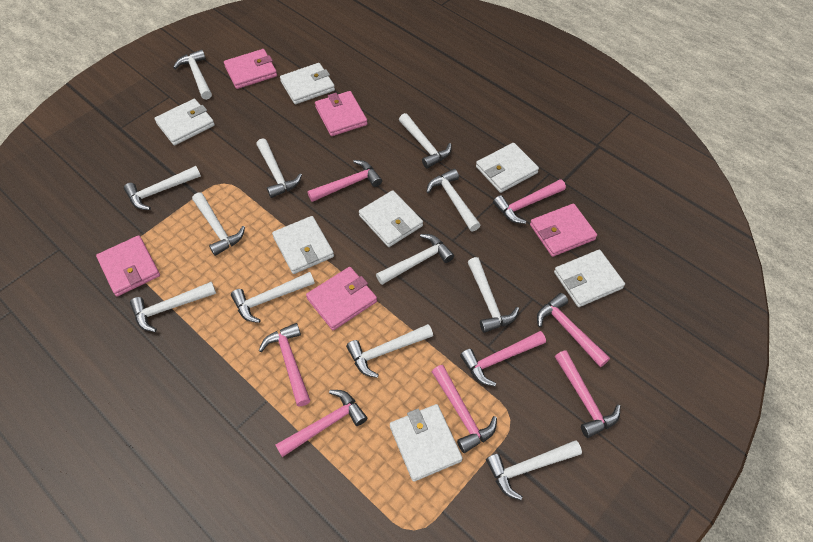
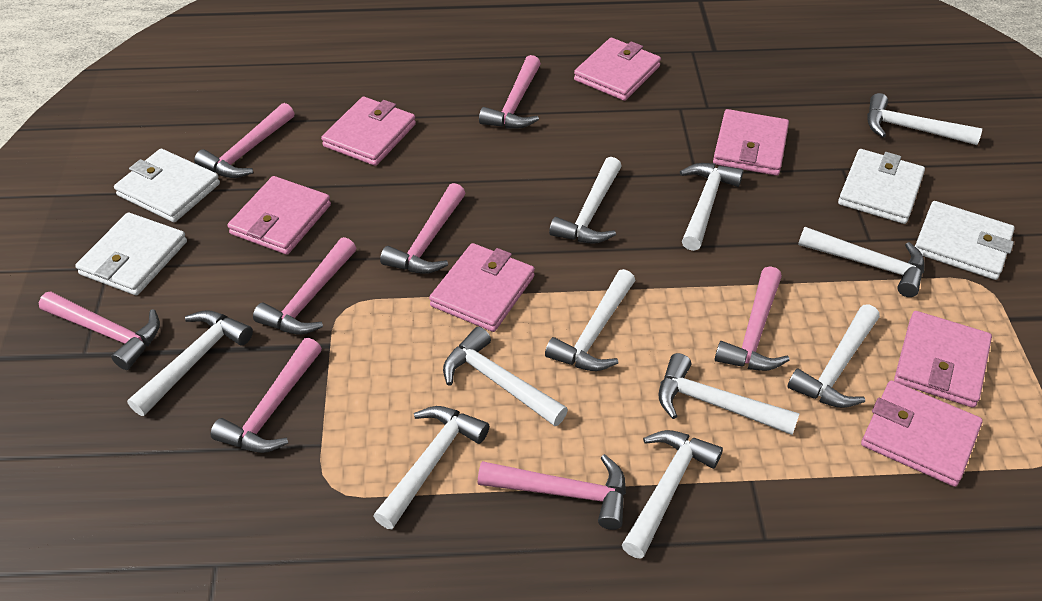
pink wallet: 5 -> 7
white hammer: 12 -> 11
white wallet: 7 -> 4

